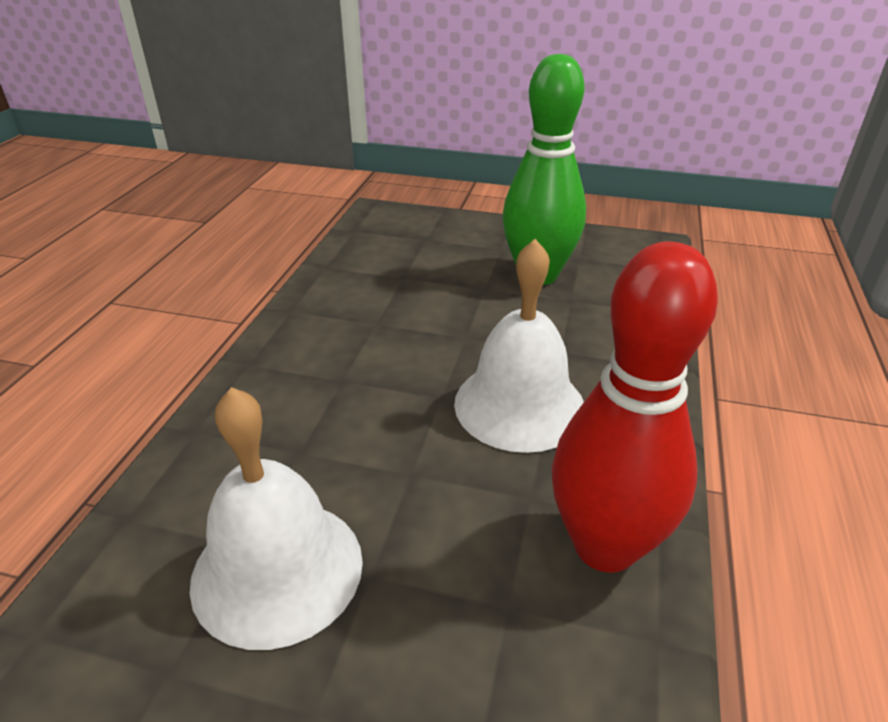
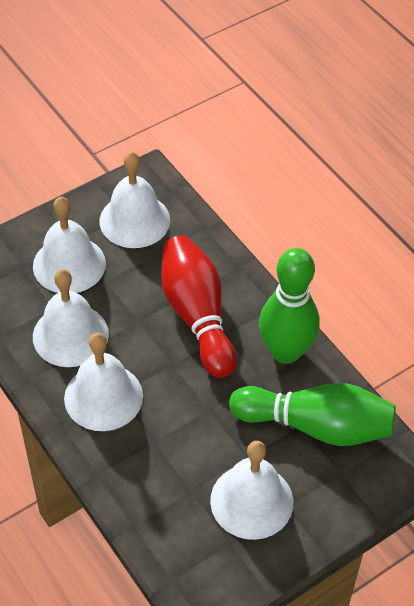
green bowling pin: 1 -> 2
white bell: 2 -> 5

